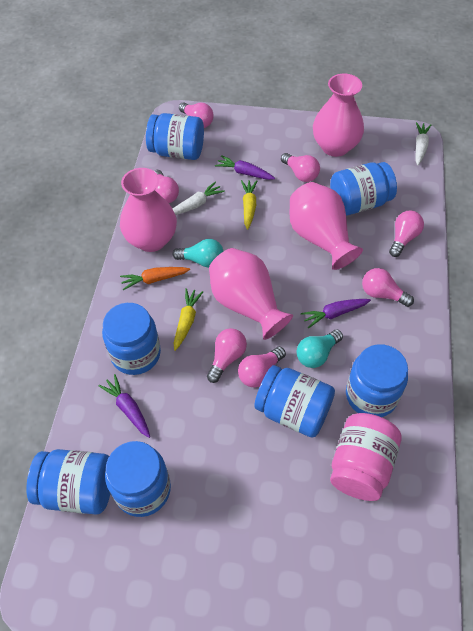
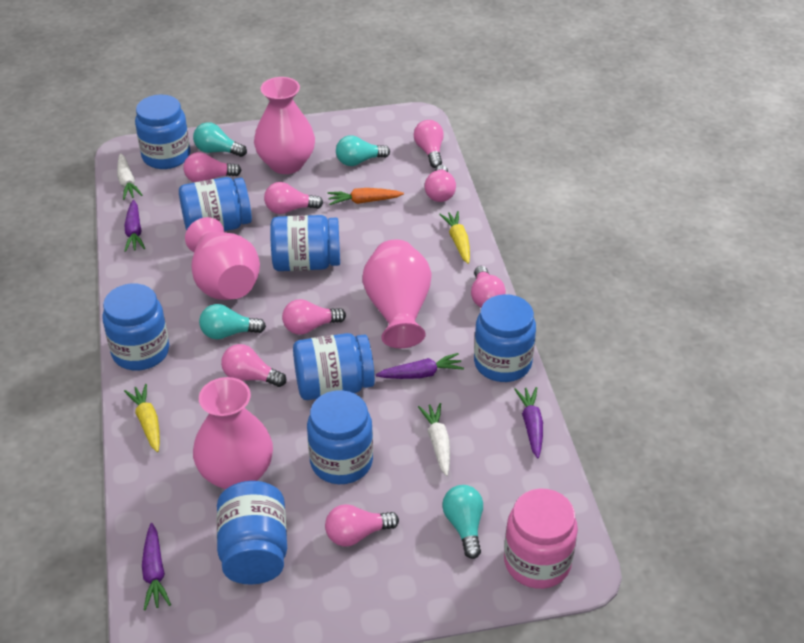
blue jar: 7 -> 8
pink light bulb: 7 -> 8
purple carrot: 3 -> 4
turquoise light bulb: 2 -> 4

